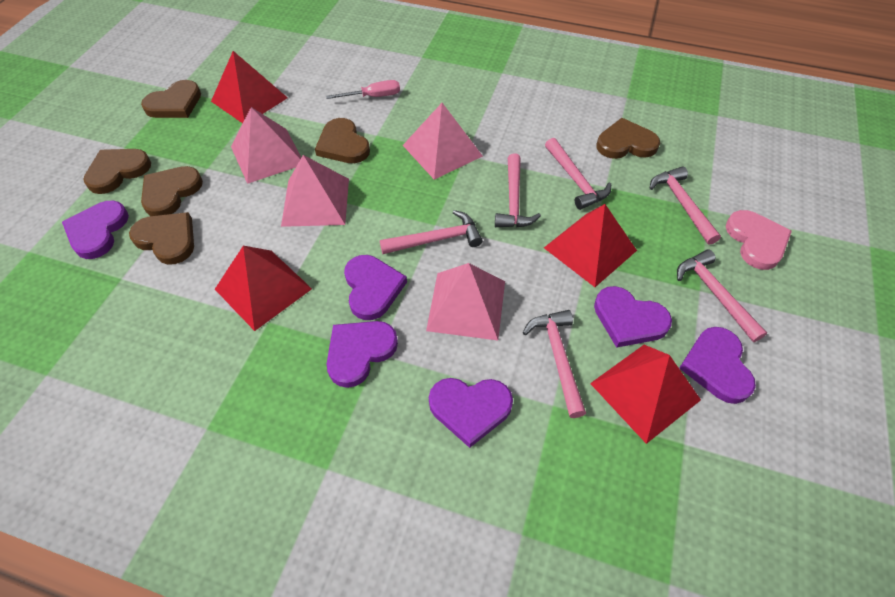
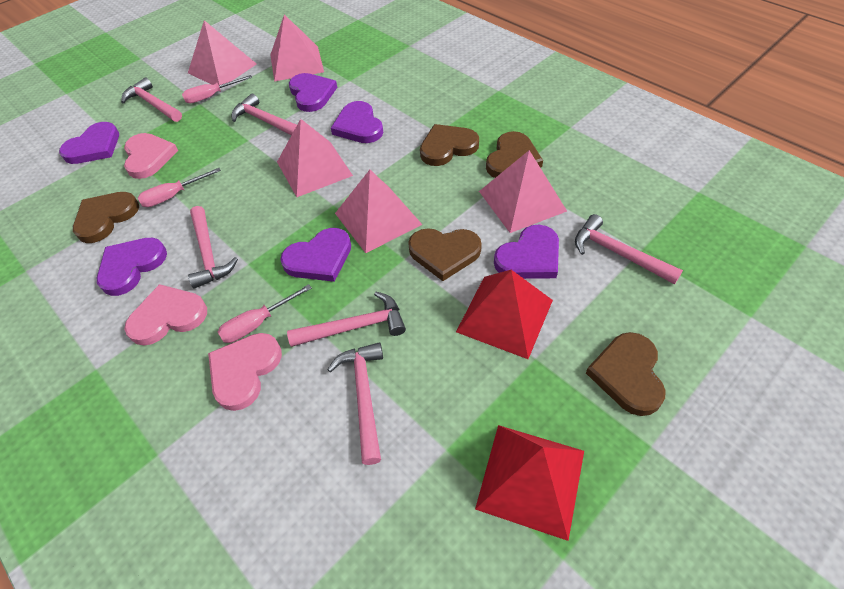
brown heart: 6 -> 5
pink heart: 1 -> 3
pink pyramid: 4 -> 5
pink screwdriver: 1 -> 3
red pyramid: 4 -> 2

